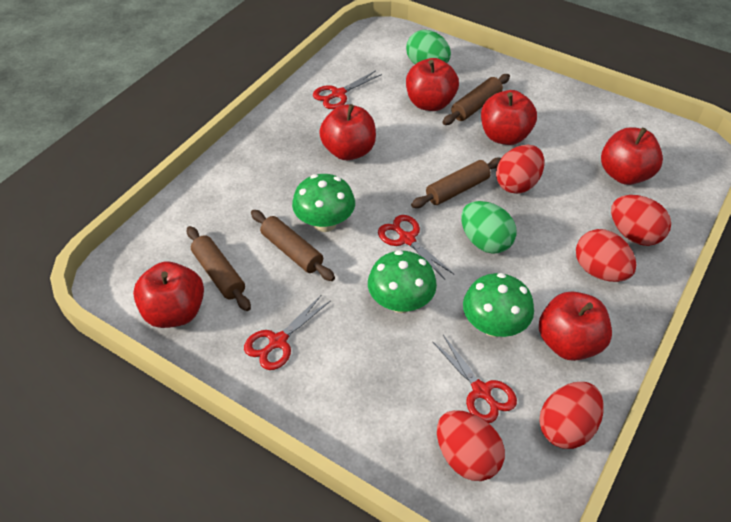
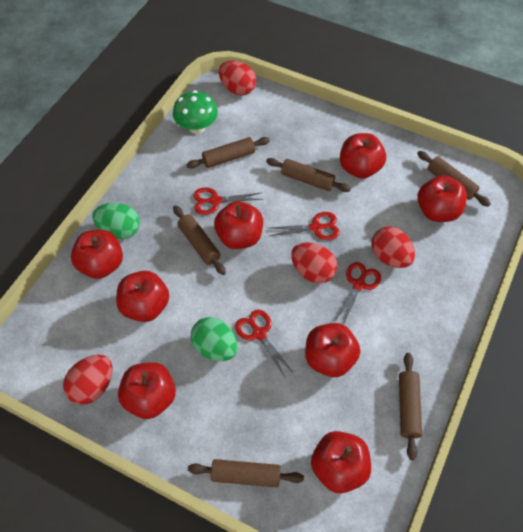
brown rolling pin: 4 -> 6
green mushroom: 3 -> 1
red apple: 6 -> 8
red egg: 5 -> 4

